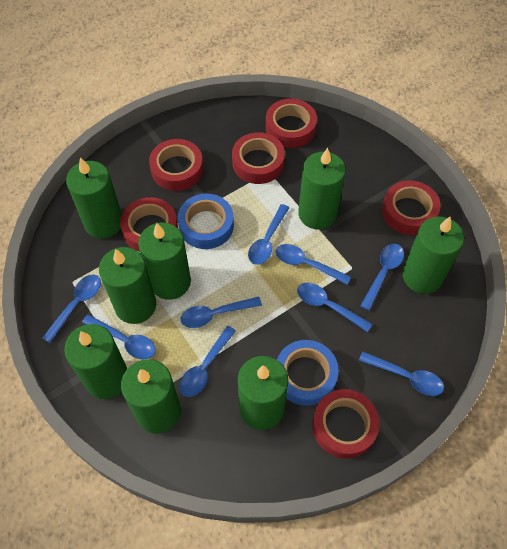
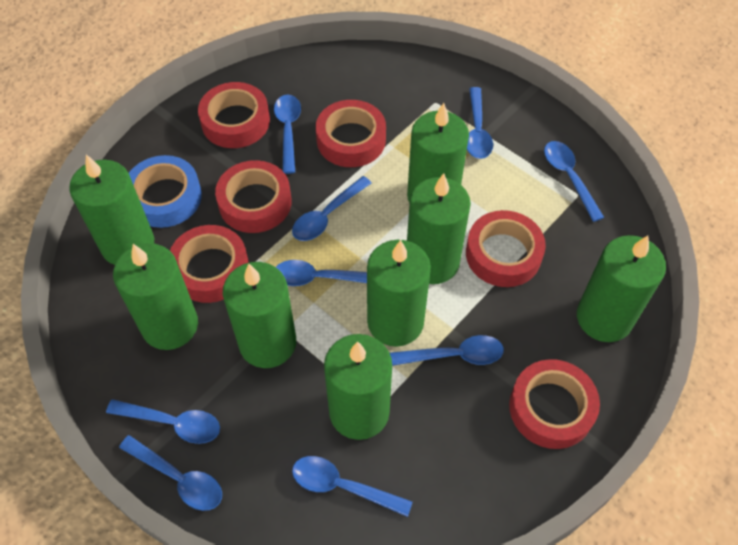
blue tape: 2 -> 1

